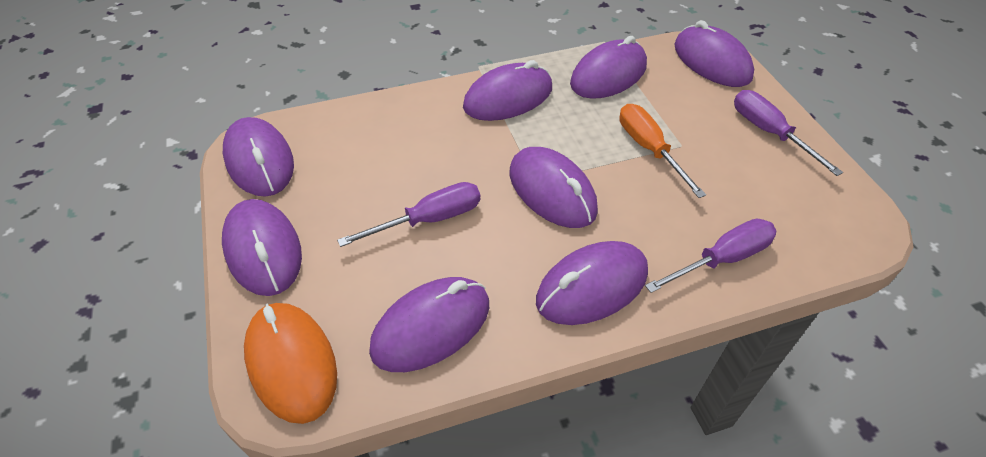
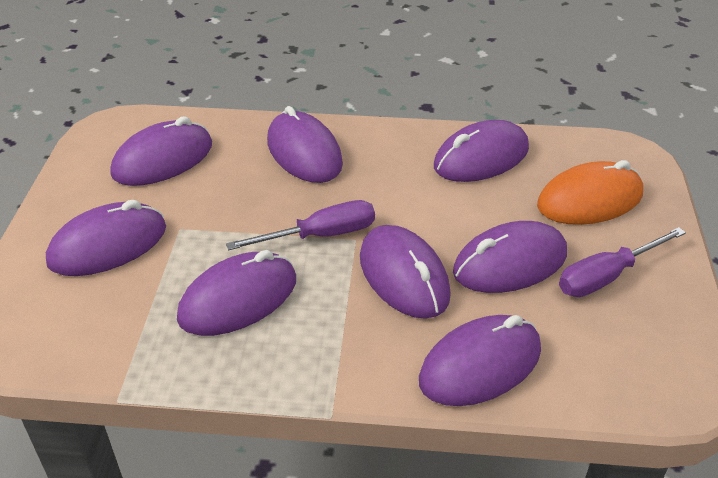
orange screwdriver: 1 -> 0
purple screwdriver: 3 -> 2

